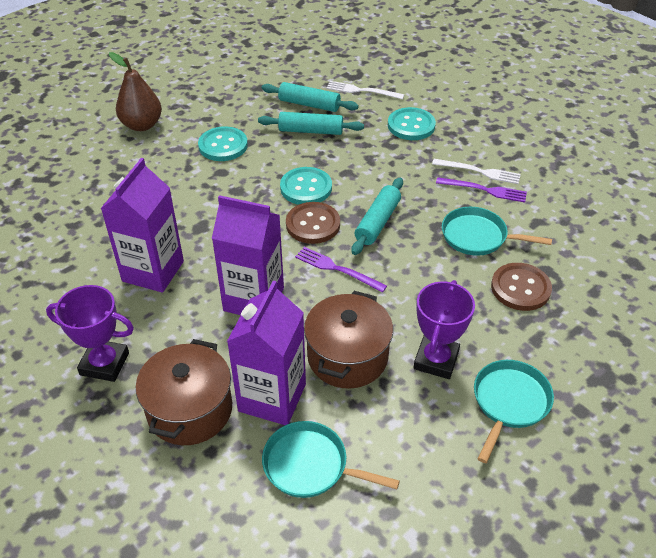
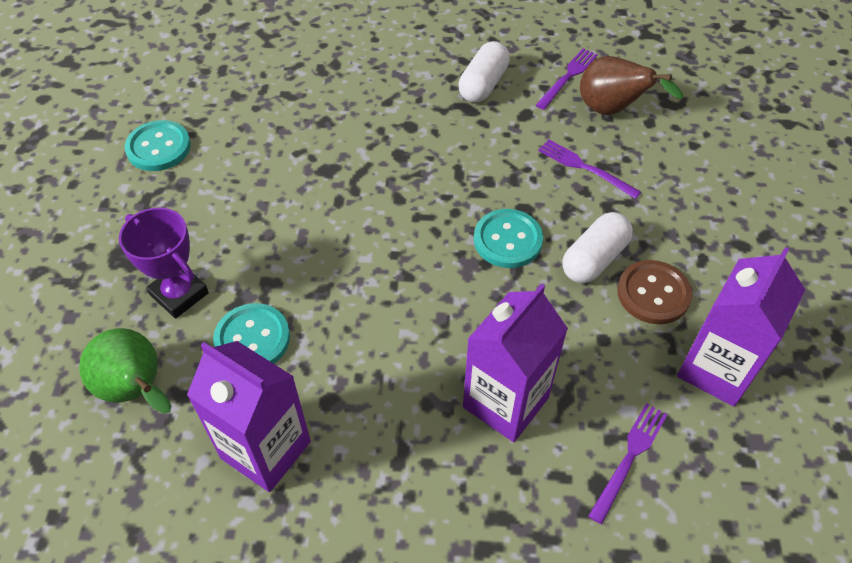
brown button: 2 -> 1
brown pot: 2 -> 0
green pear: 0 -> 1
purple fork: 2 -> 3
purple trophy: 2 -> 1
turquoise pan: 3 -> 0
turquoise rolling pin: 3 -> 0
white capsule: 0 -> 2
white fork: 2 -> 0

